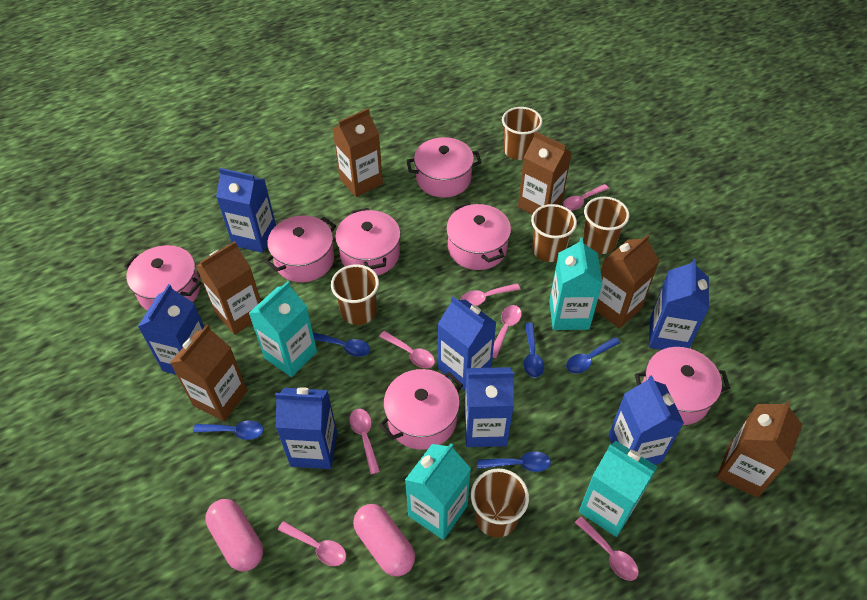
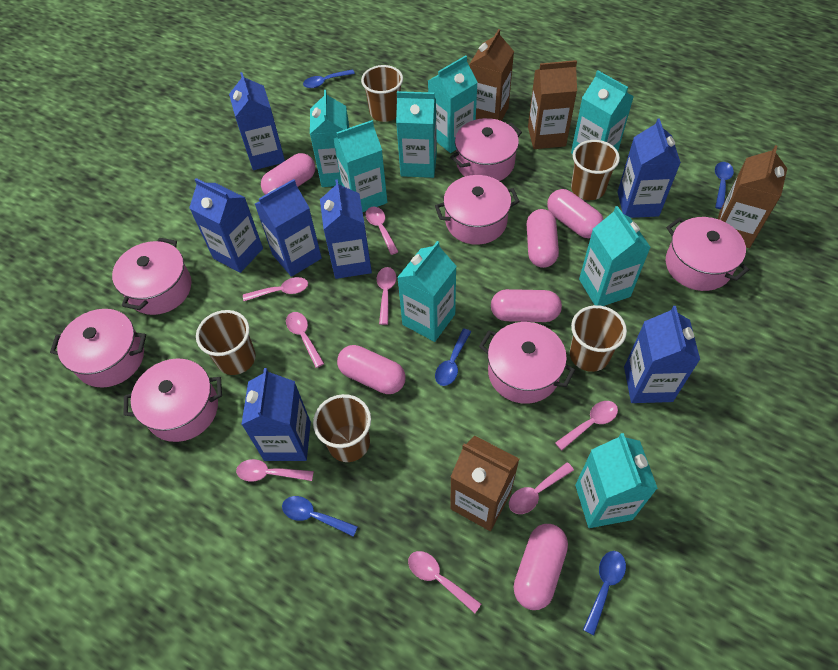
brown carton: 6 -> 4
pink capsule: 2 -> 6
pink spoon: 7 -> 8
turquoise carton: 4 -> 8

